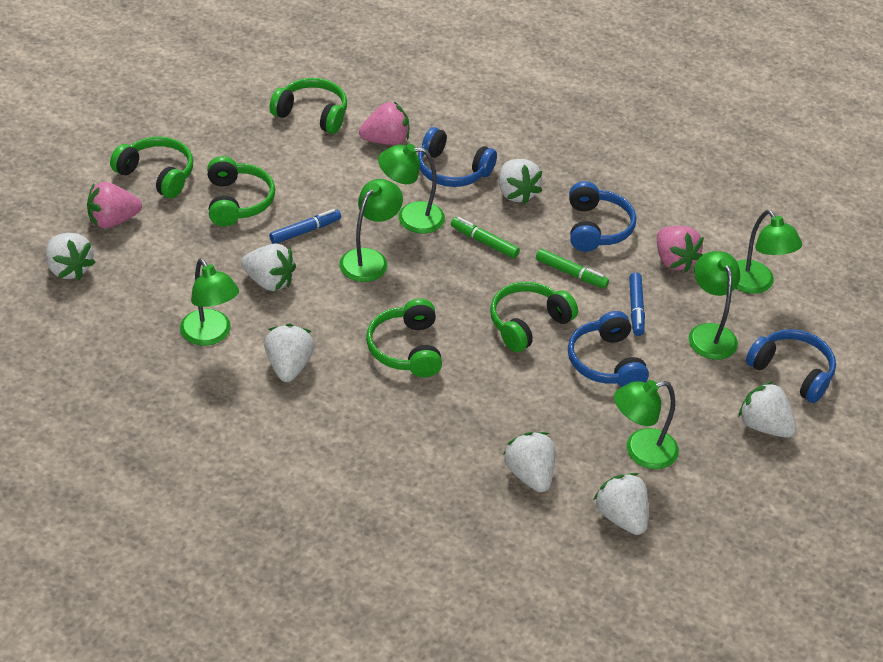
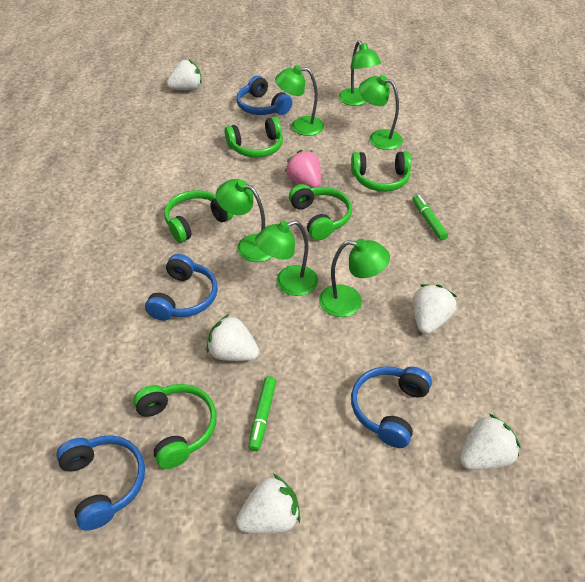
blue marker: 2 -> 0
pink strawberry: 3 -> 1
white strawberry: 7 -> 5

